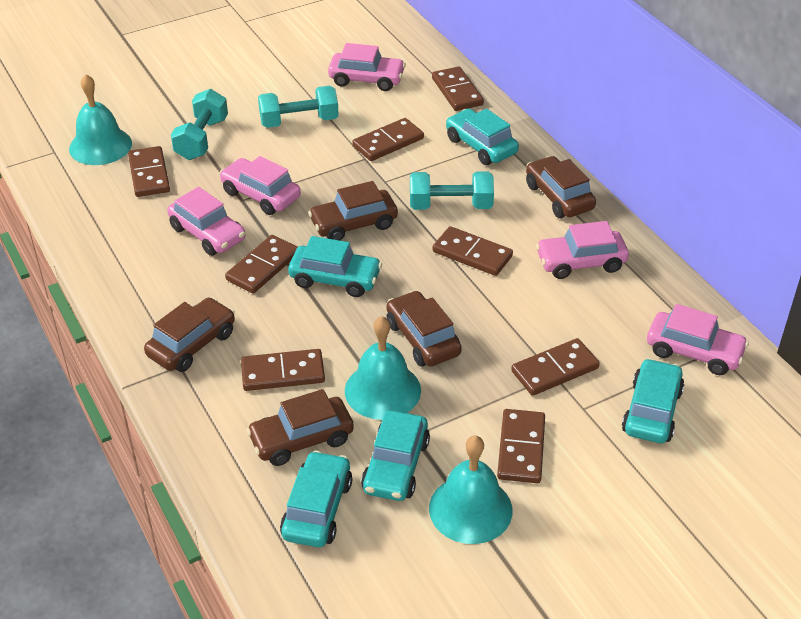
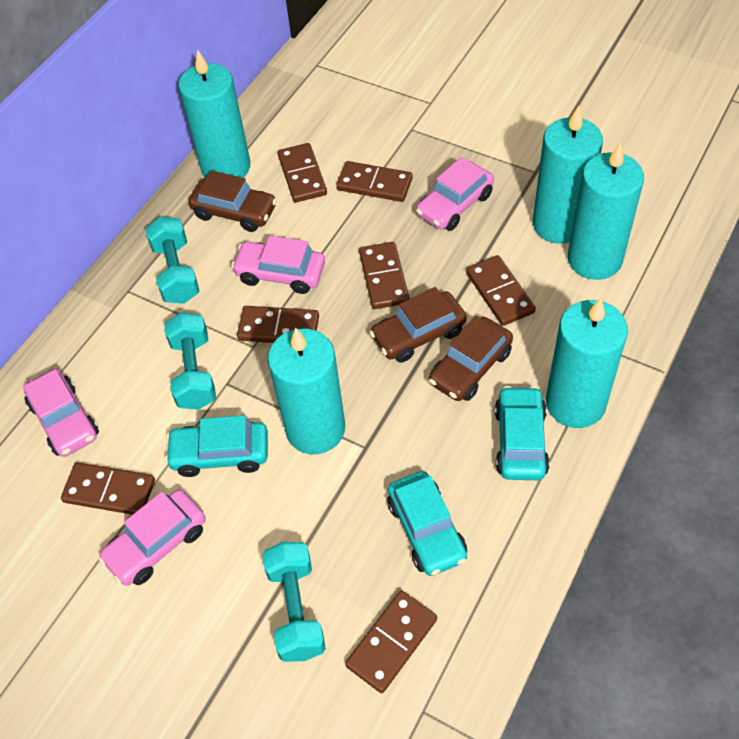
brown car: 5 -> 3
brown domino: 8 -> 7
pink car: 5 -> 4
turquoise bell: 3 -> 0
turquoise candle: 0 -> 5
turquoise car: 5 -> 3

